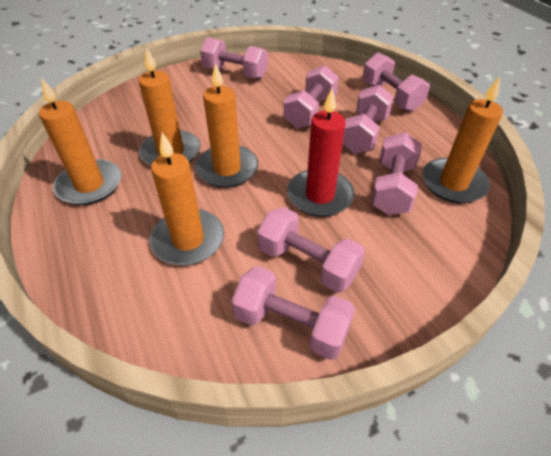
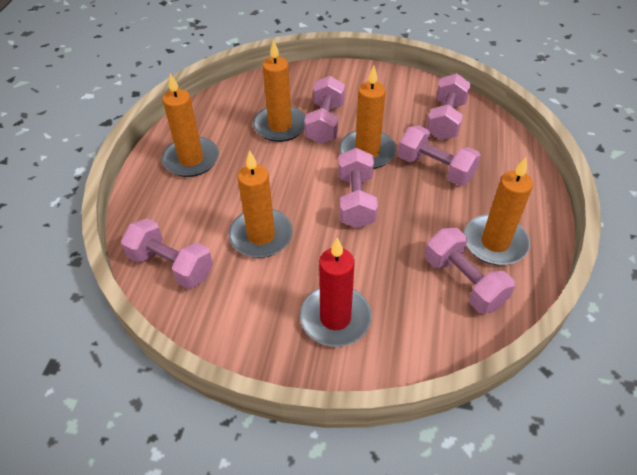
pink dumbbell: 7 -> 6

